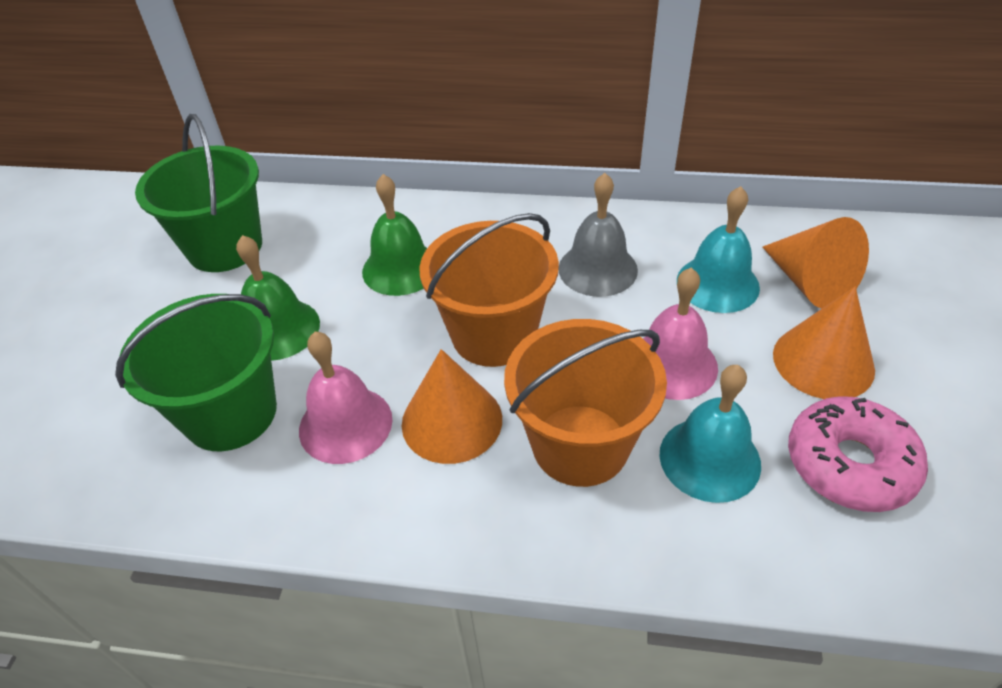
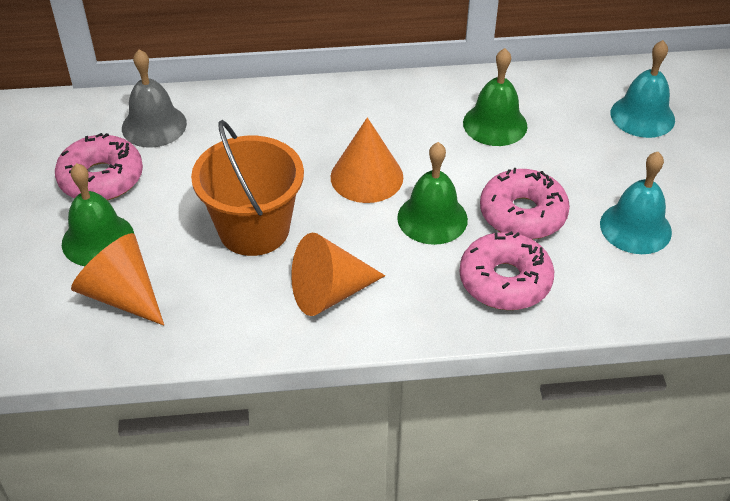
green bell: 2 -> 3
green bucket: 2 -> 0
orange bucket: 2 -> 1
pink bell: 2 -> 0
pink donut: 1 -> 3

